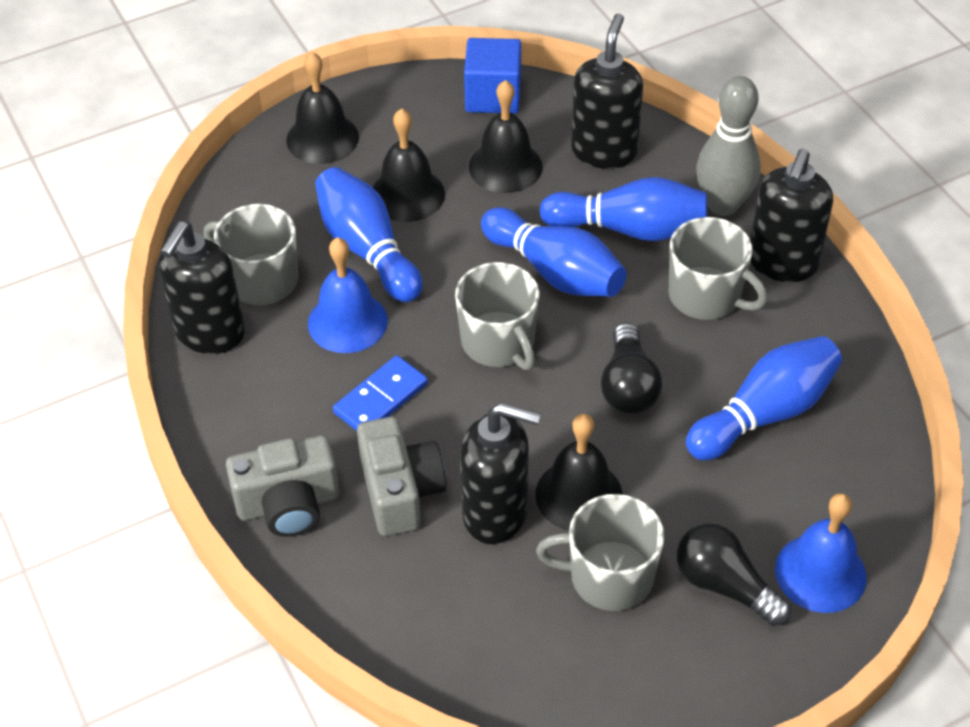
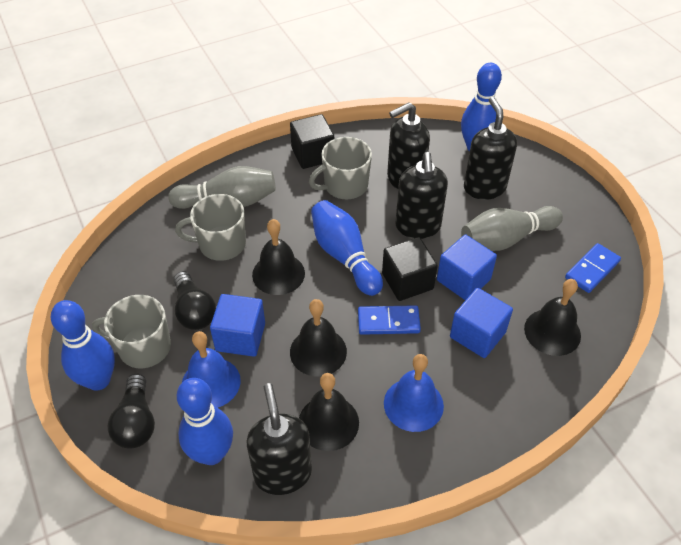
black cube: 0 -> 2
blue cube: 1 -> 3
blue domino: 1 -> 2
grey bowling pin: 1 -> 2
grey camera: 2 -> 0
grey mug: 4 -> 3

